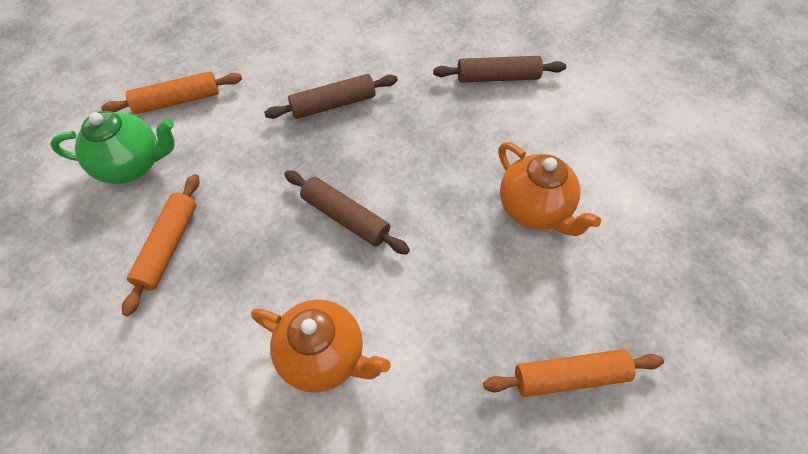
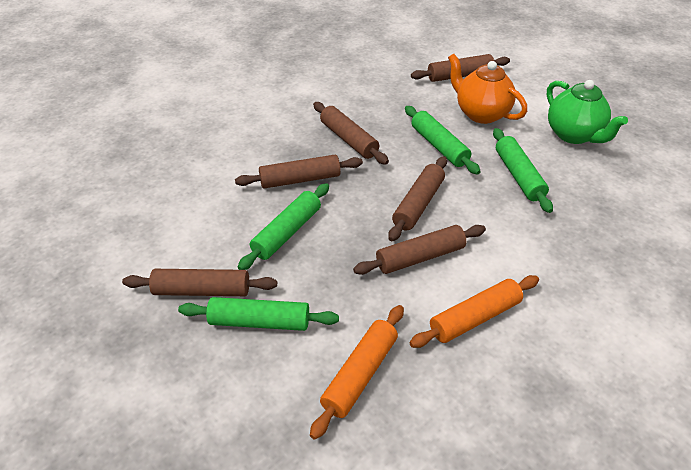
brown rolling pin: 3 -> 6
green rolling pin: 0 -> 4
orange rolling pin: 3 -> 2
orange teapot: 2 -> 1

